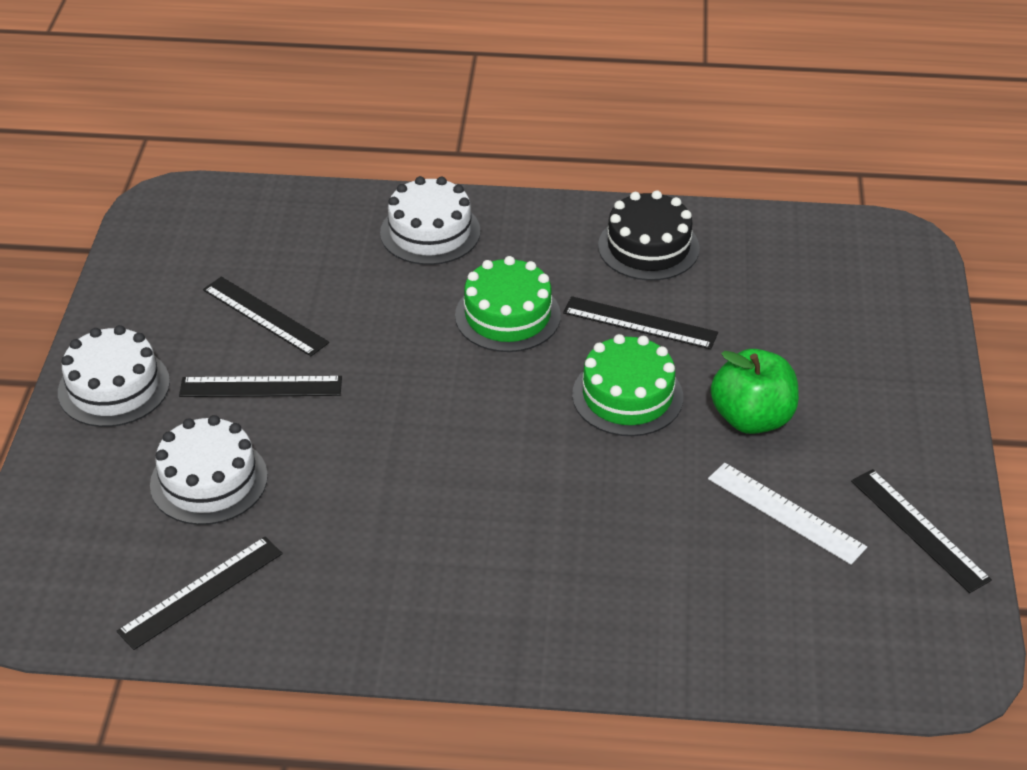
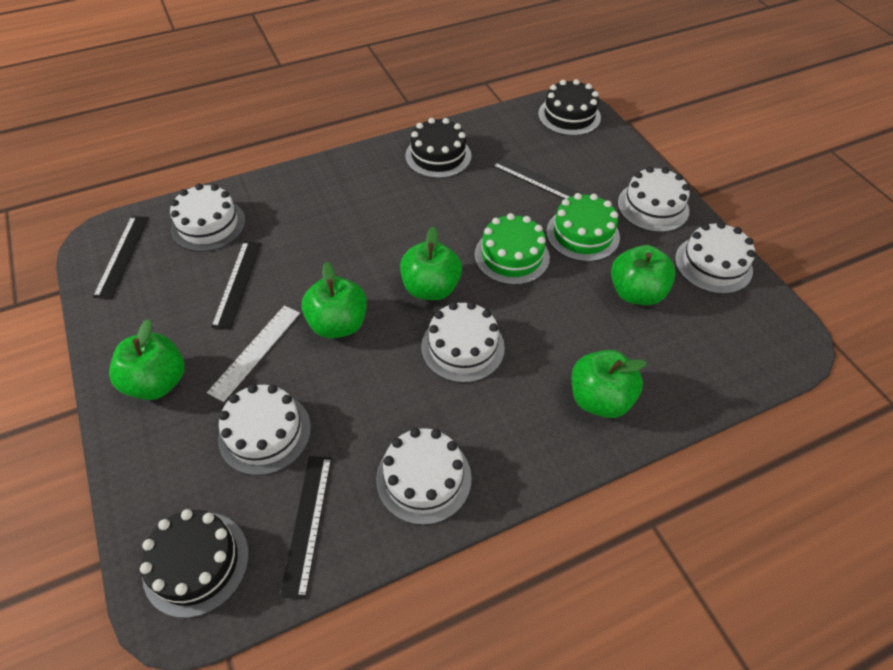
black cake: 1 -> 3
black ruler: 5 -> 4
green apple: 1 -> 5
white cake: 3 -> 6

